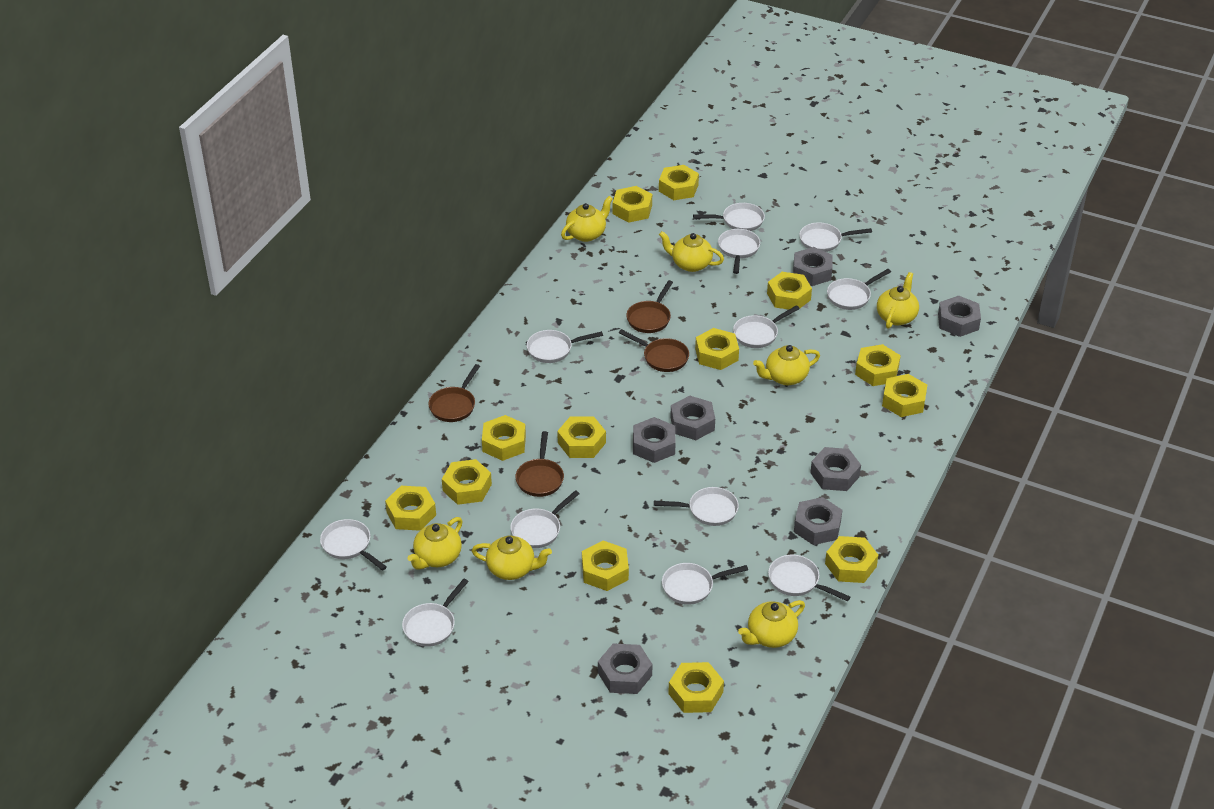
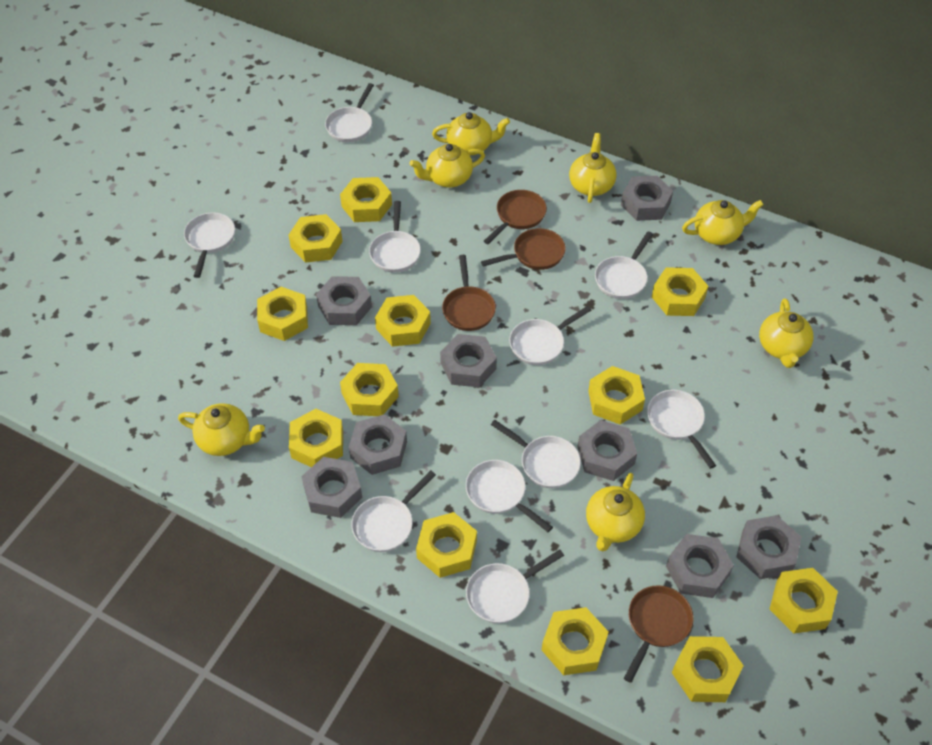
grey nut: 7 -> 8
white pan: 12 -> 10
yellow nut: 13 -> 12

